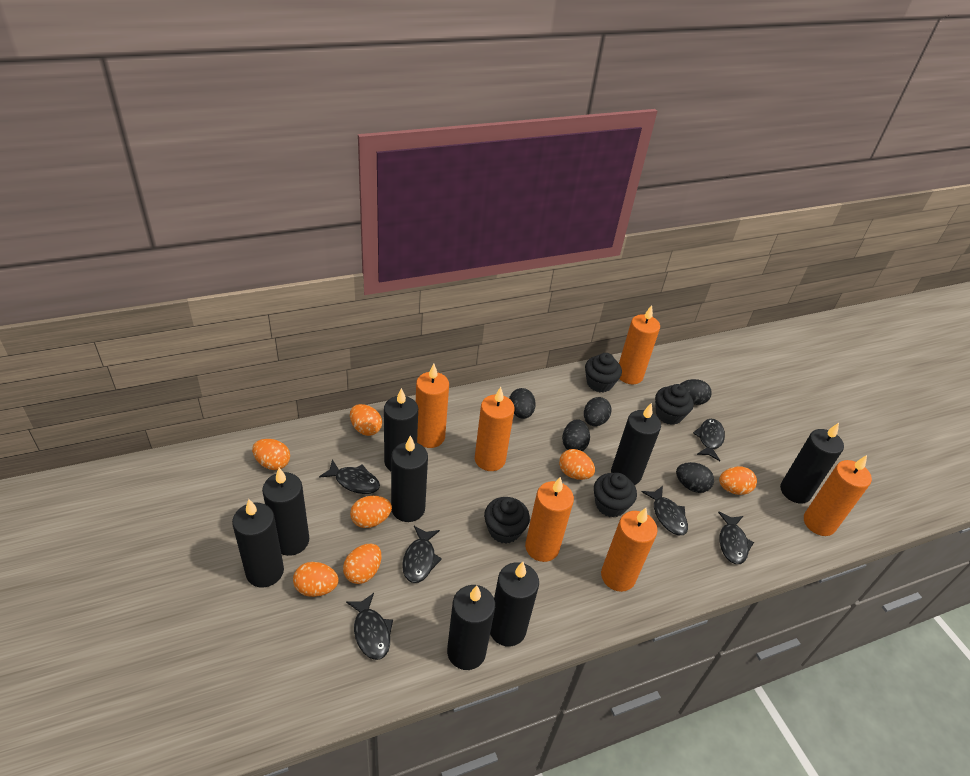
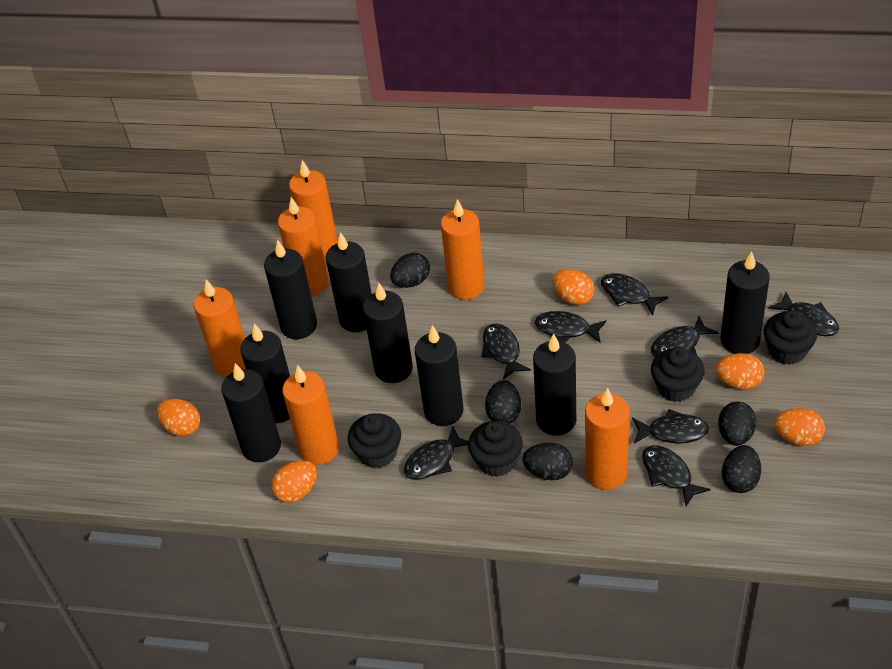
black fish: 6 -> 8
orange egg: 7 -> 5

